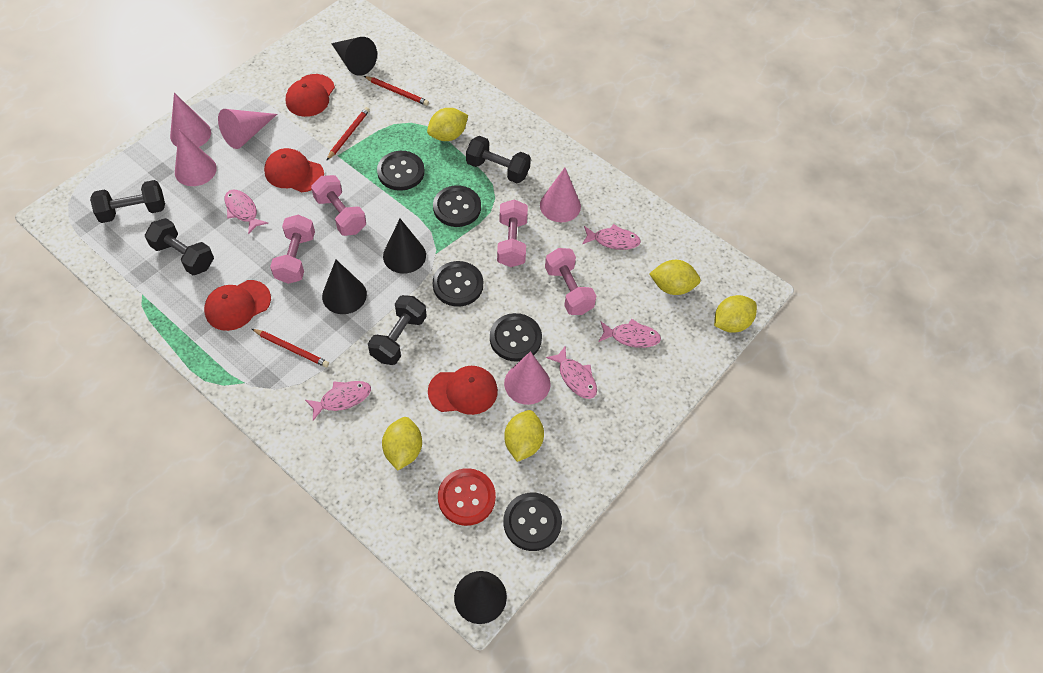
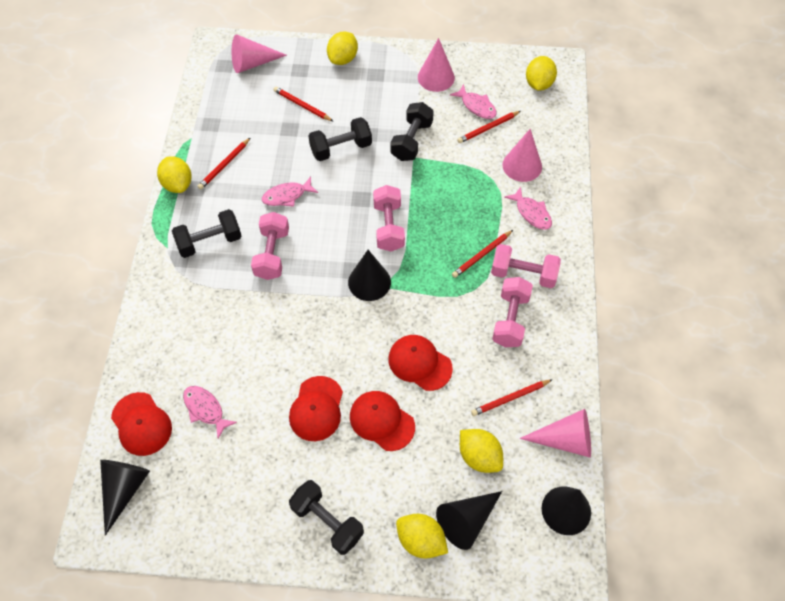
black button: 5 -> 0
pink cone: 5 -> 4
pink fish: 5 -> 4
red button: 1 -> 0
red pencil: 3 -> 5

